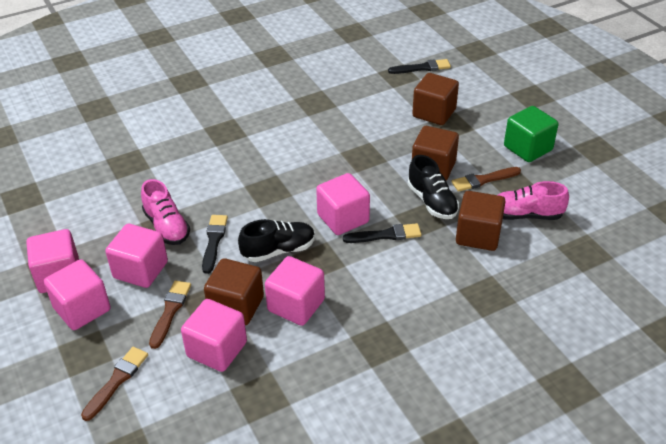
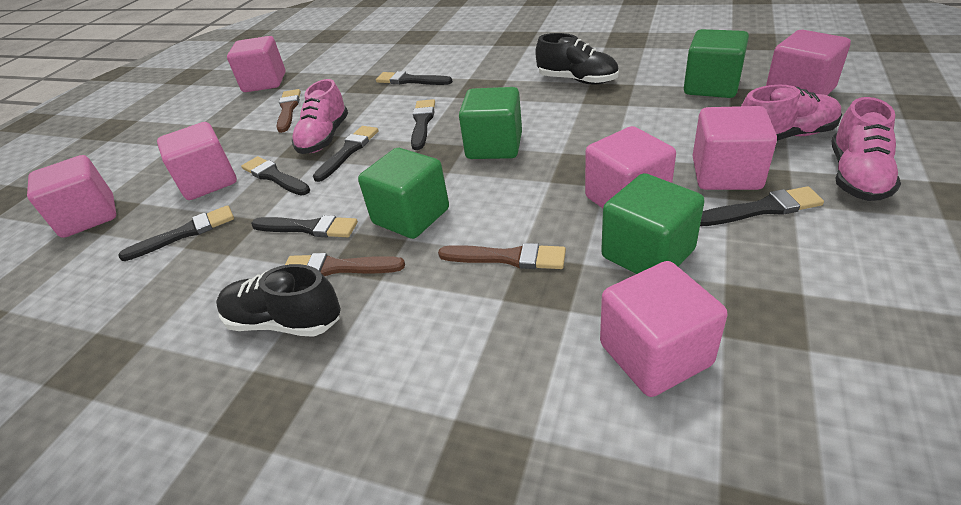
black brush: 3 -> 7
brown cube: 4 -> 0
green cube: 1 -> 4
pink cube: 6 -> 7
pink shoe: 2 -> 3

